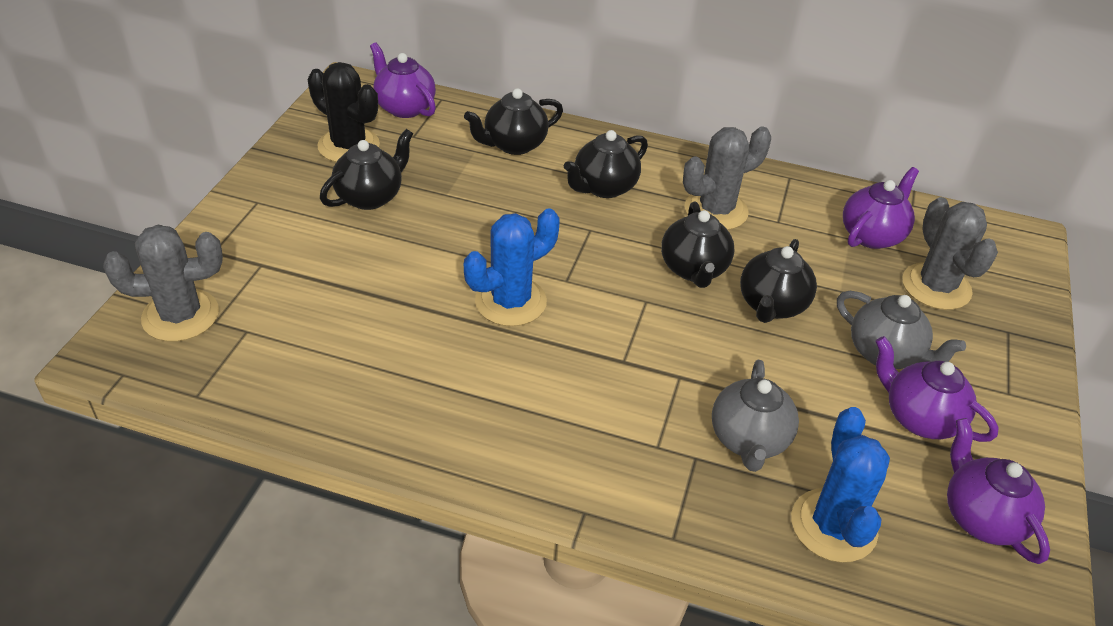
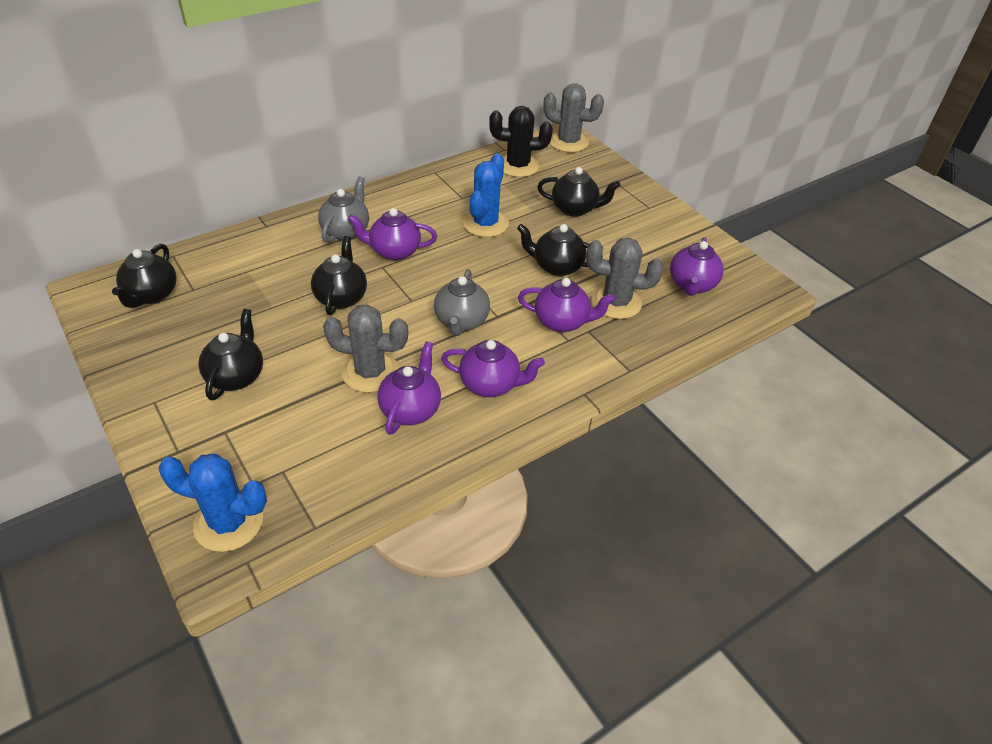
purple teapot: 4 -> 5

